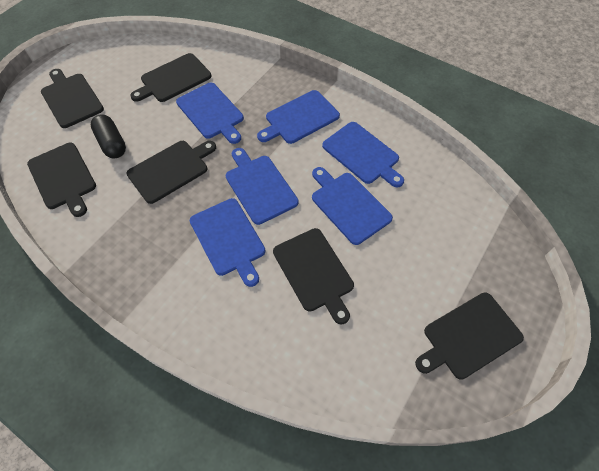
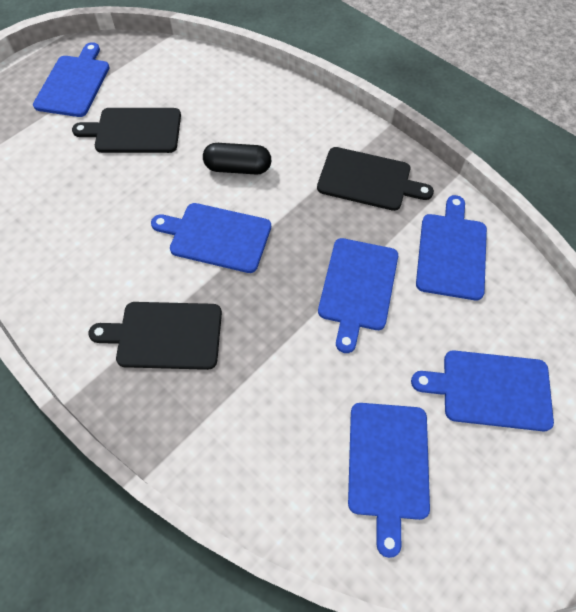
black cutting board: 6 -> 3

